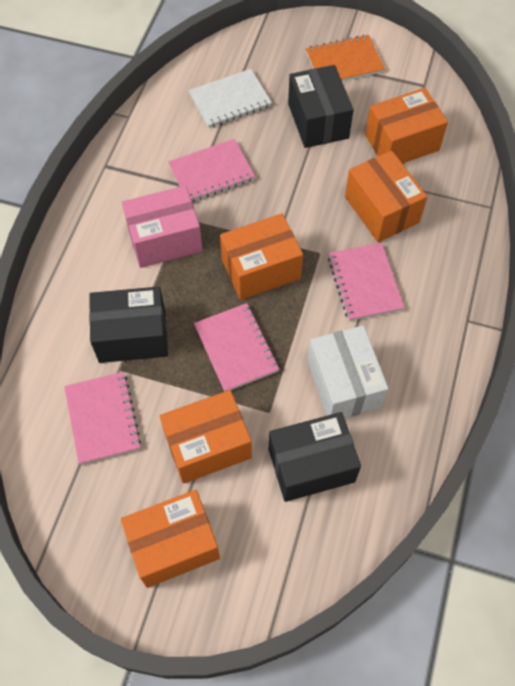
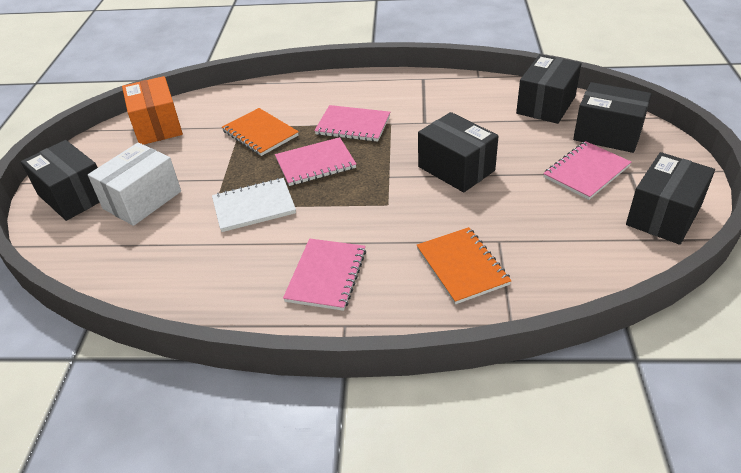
black box: 3 -> 5
orange box: 5 -> 1
orange notebook: 1 -> 2
pink box: 1 -> 0

